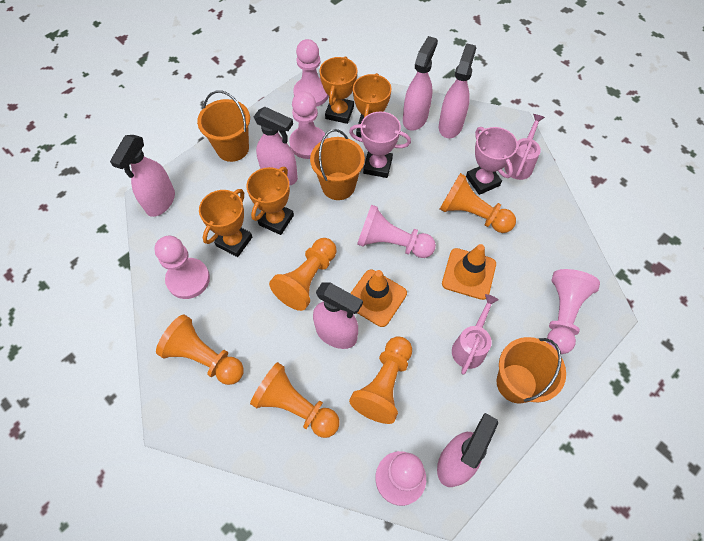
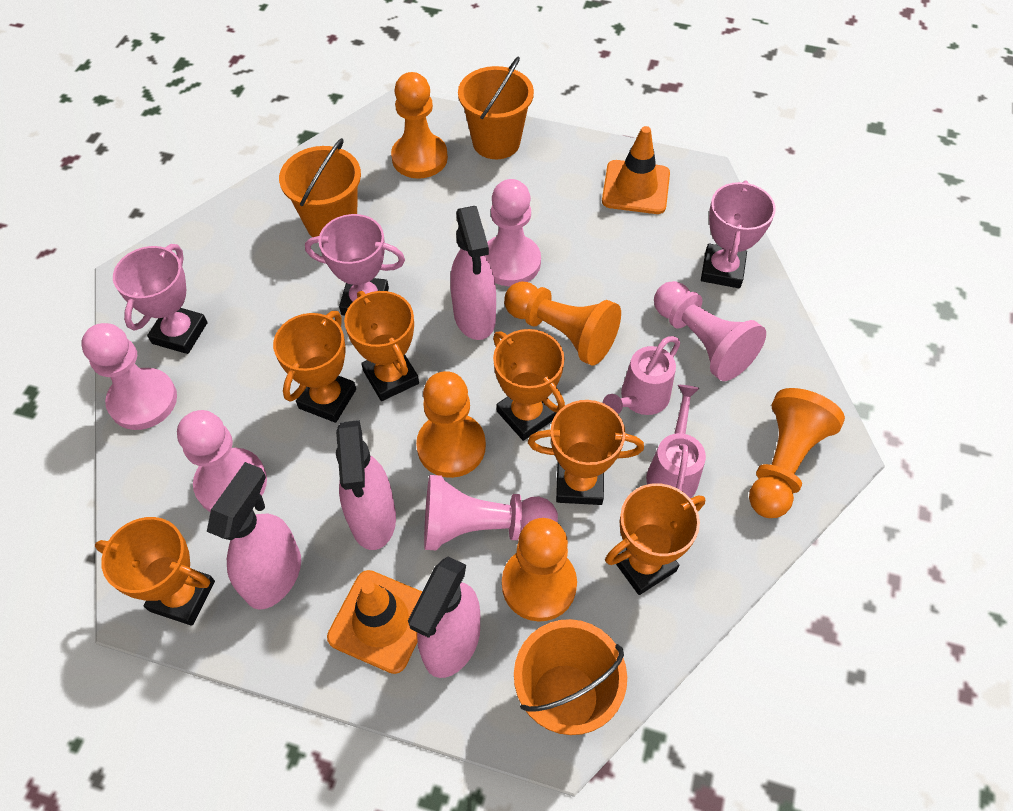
orange trophy: 4 -> 6
pink pawn: 6 -> 5
pink spray bottle: 6 -> 4
pink trophy: 2 -> 3

